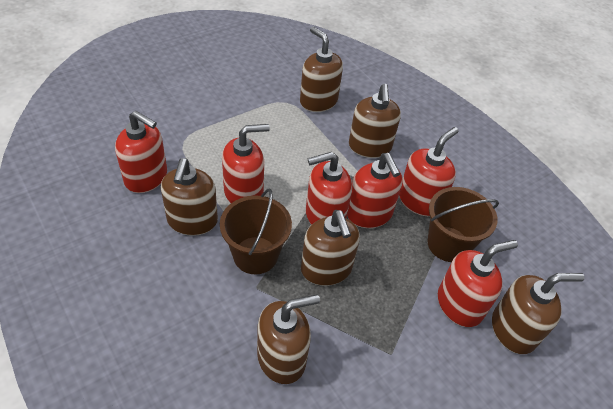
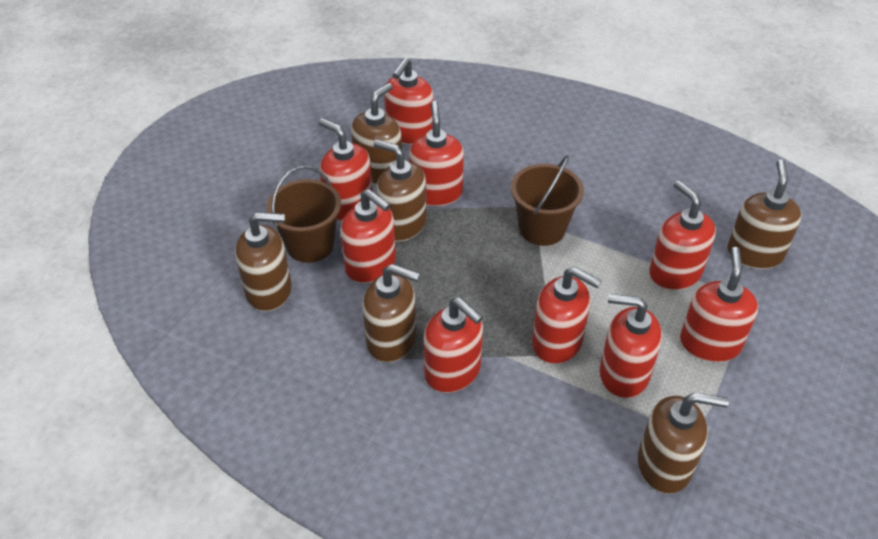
red soap dispenser: 6 -> 9

